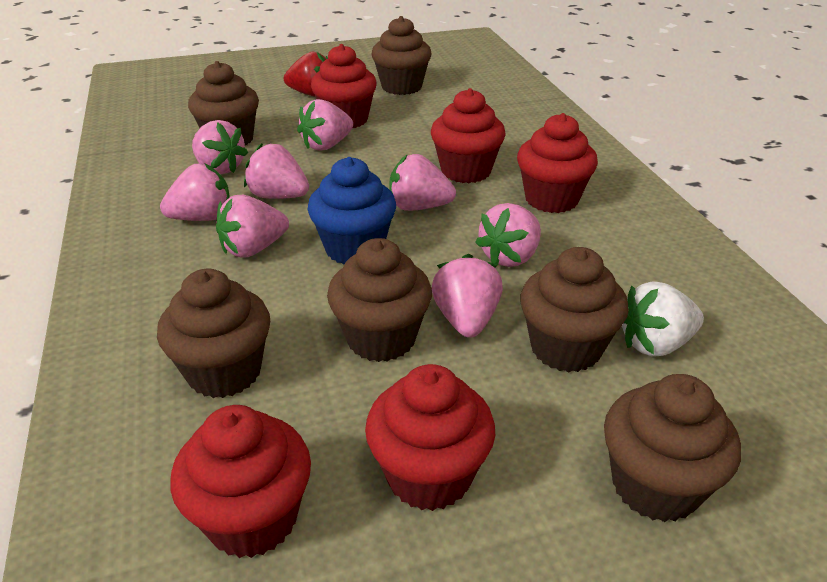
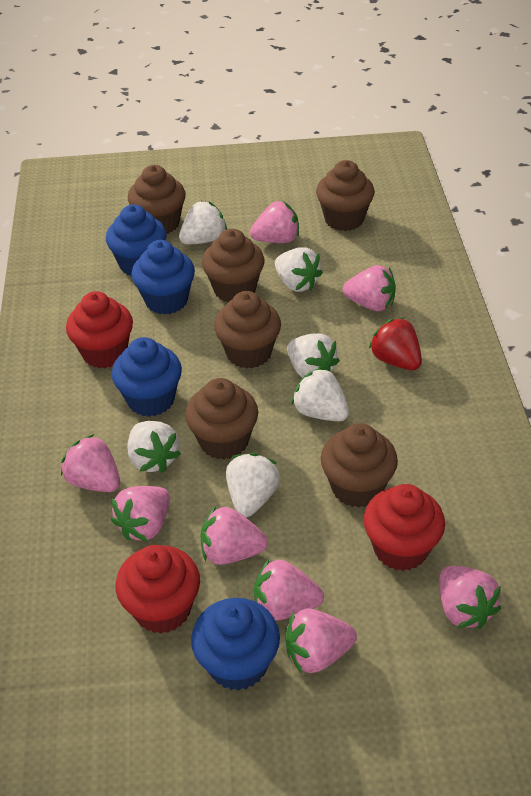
blue cupcake: 1 -> 4
red cupcake: 5 -> 3
white strawberry: 1 -> 6

